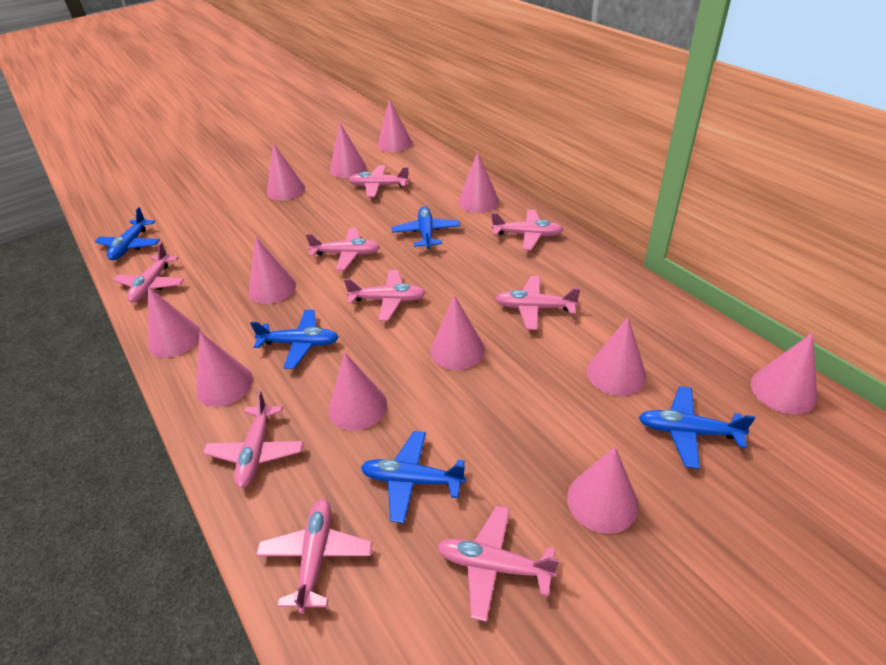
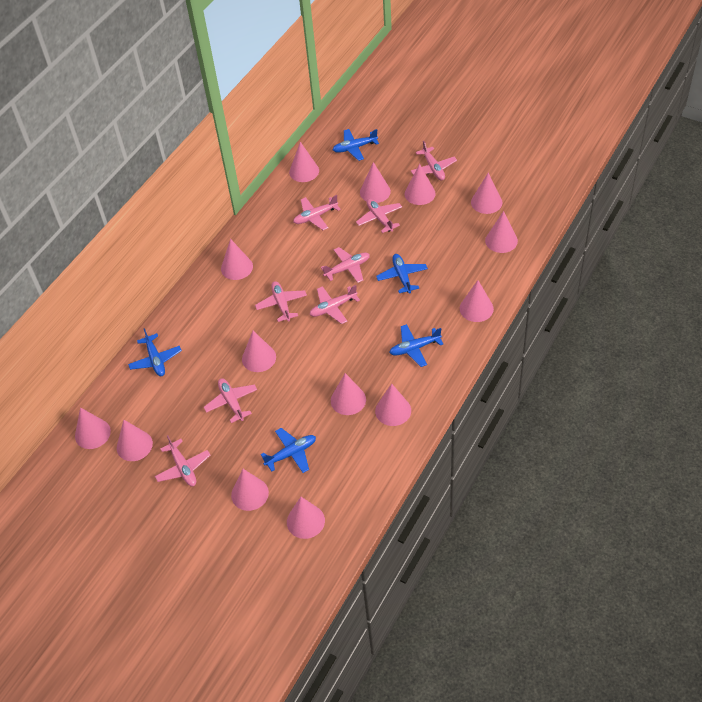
pink cone: 12 -> 14
pink plane: 9 -> 8

